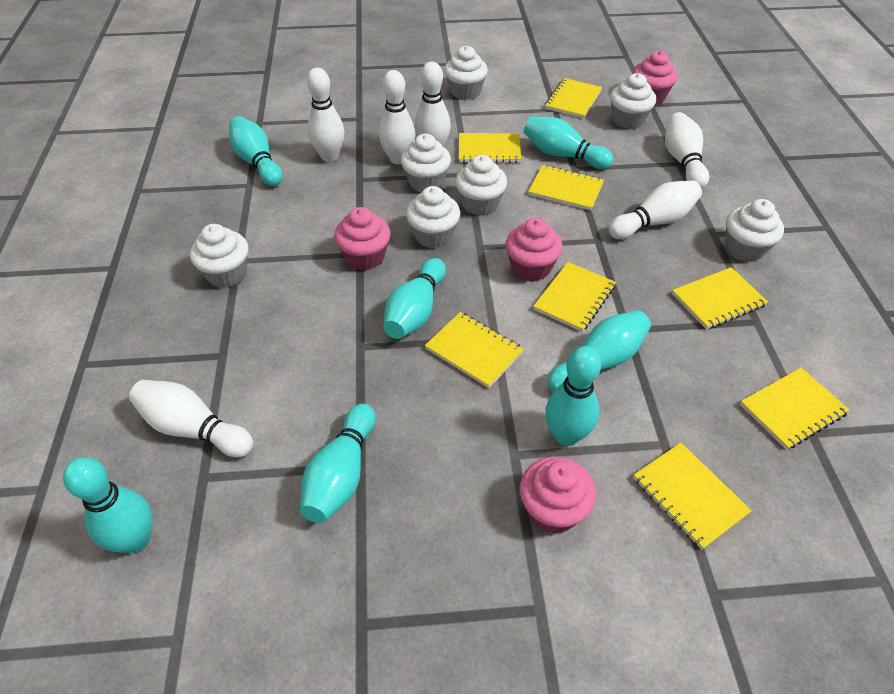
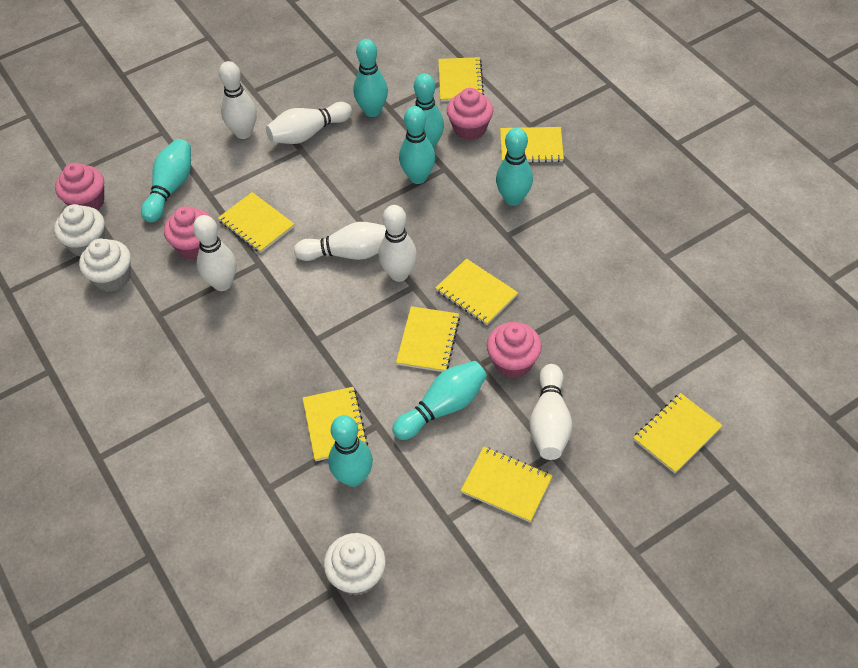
white cupcake: 7 -> 3

